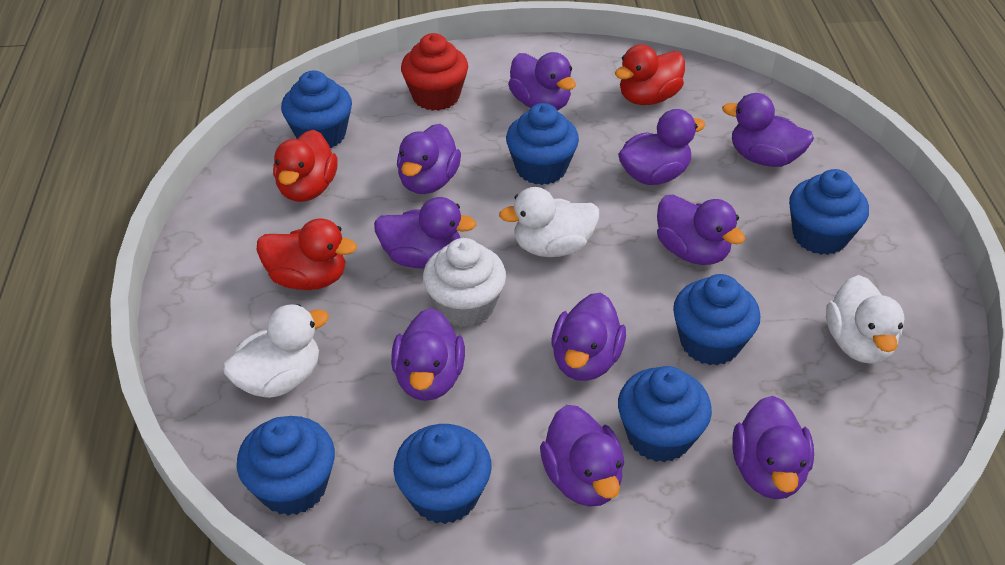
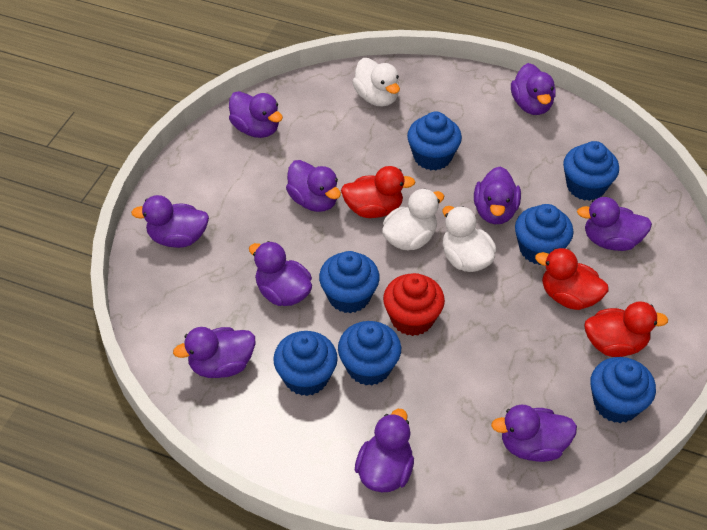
white cupcake: 1 -> 0

